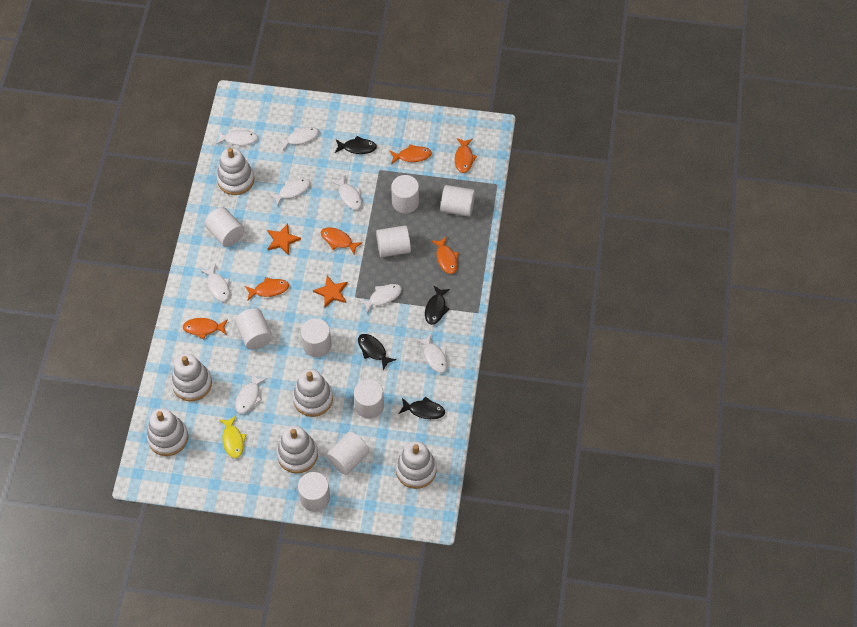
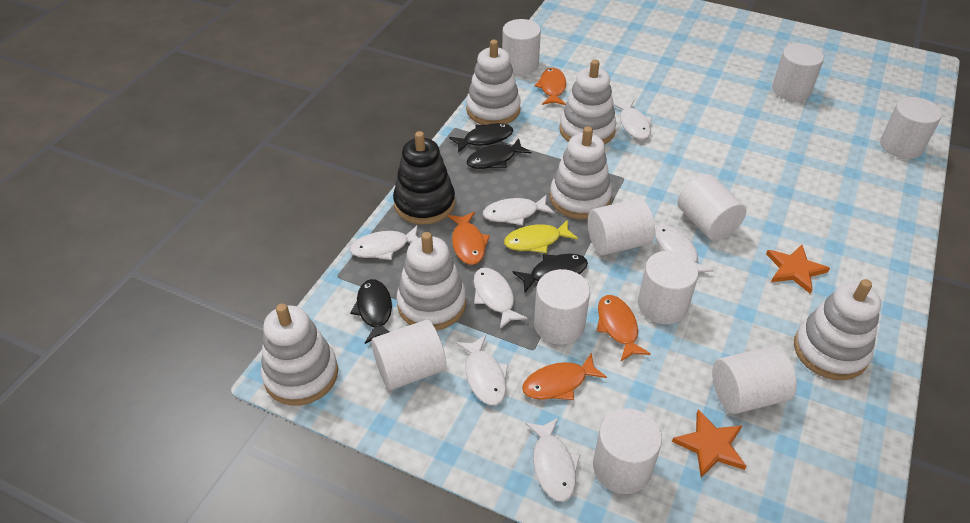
black stacking toy: 0 -> 1
orange fish: 6 -> 4
white cylinder: 9 -> 10
white fish: 8 -> 7

